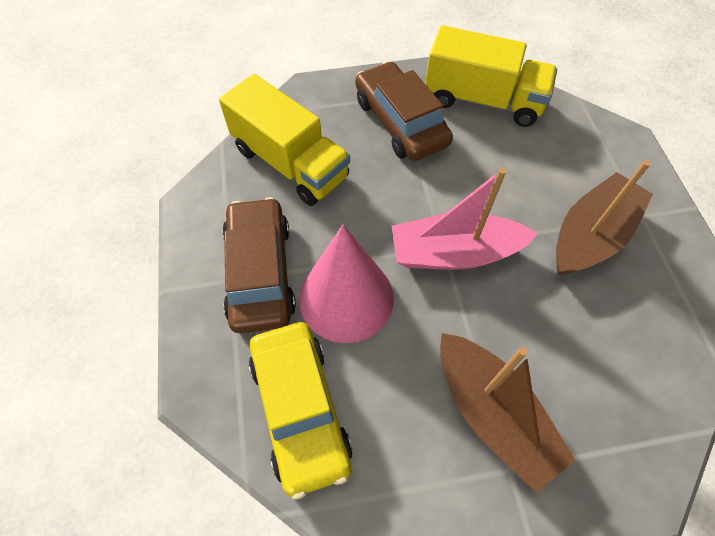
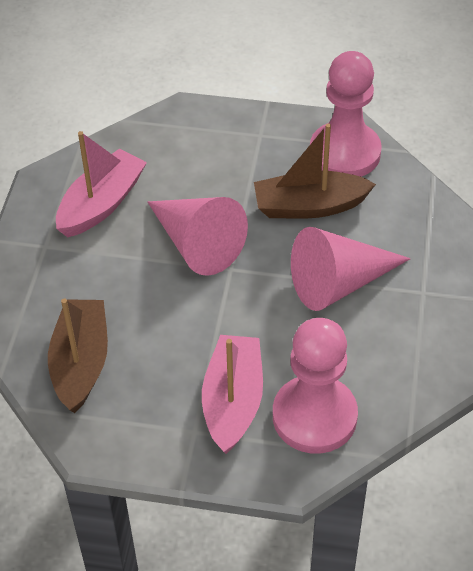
brown car: 2 -> 0
pink boat: 1 -> 2
pink cone: 1 -> 2
pink pawn: 0 -> 2
yellow car: 1 -> 0
yellow truck: 2 -> 0

